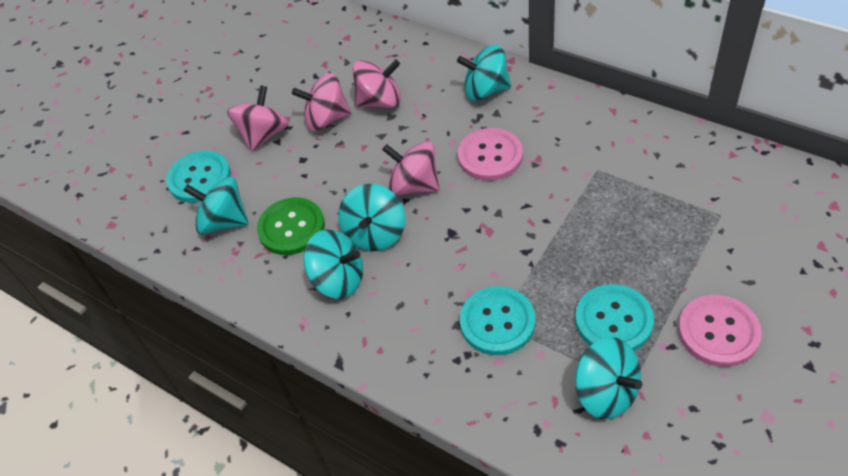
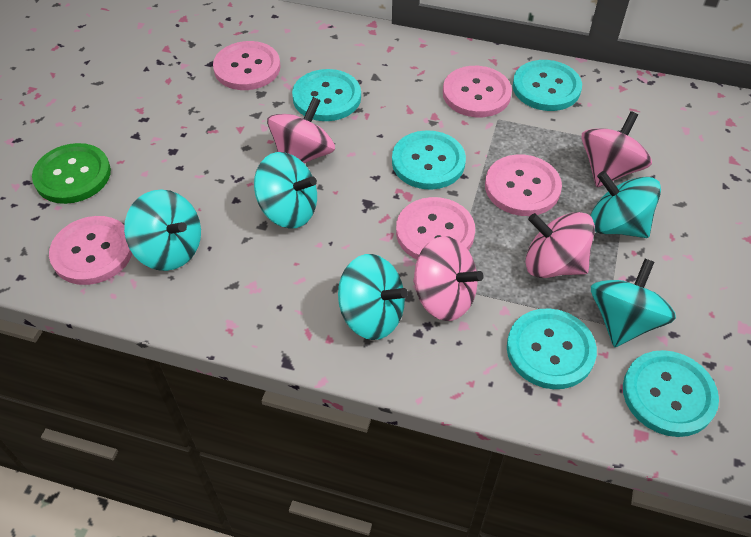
pink button: 2 -> 5
turquoise button: 3 -> 5

